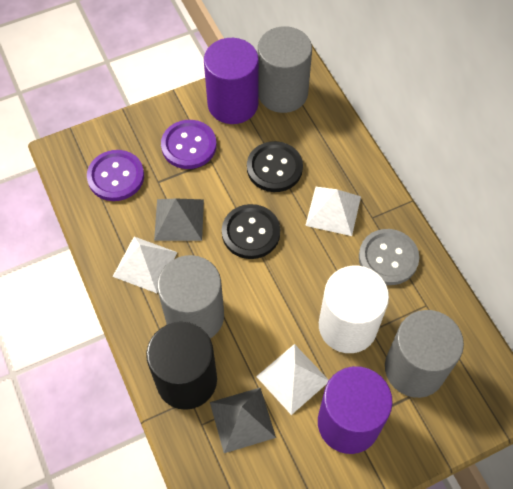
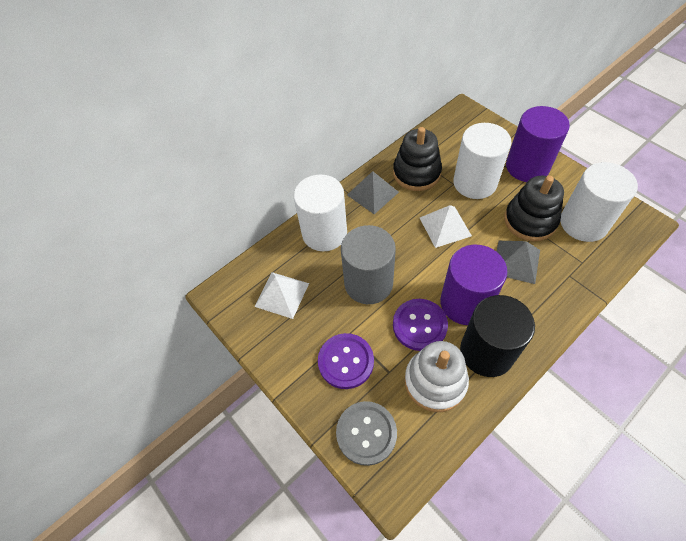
black button: 2 -> 0
black stacking toy: 0 -> 2
grey cylinder: 3 -> 1
white cylinder: 1 -> 3
white pyramid: 3 -> 2
white stacking toy: 0 -> 1

